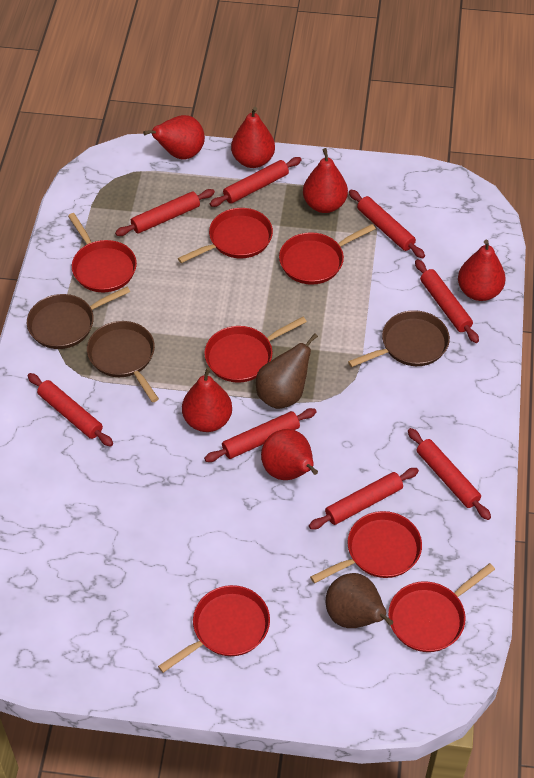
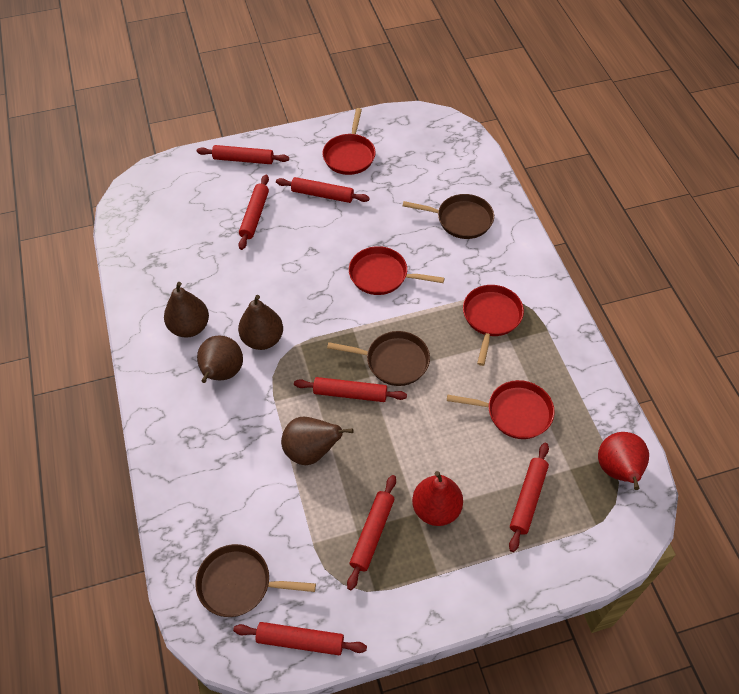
brown pear: 2 -> 4
red pan: 7 -> 4
red pear: 6 -> 2
red rolling pin: 8 -> 7

